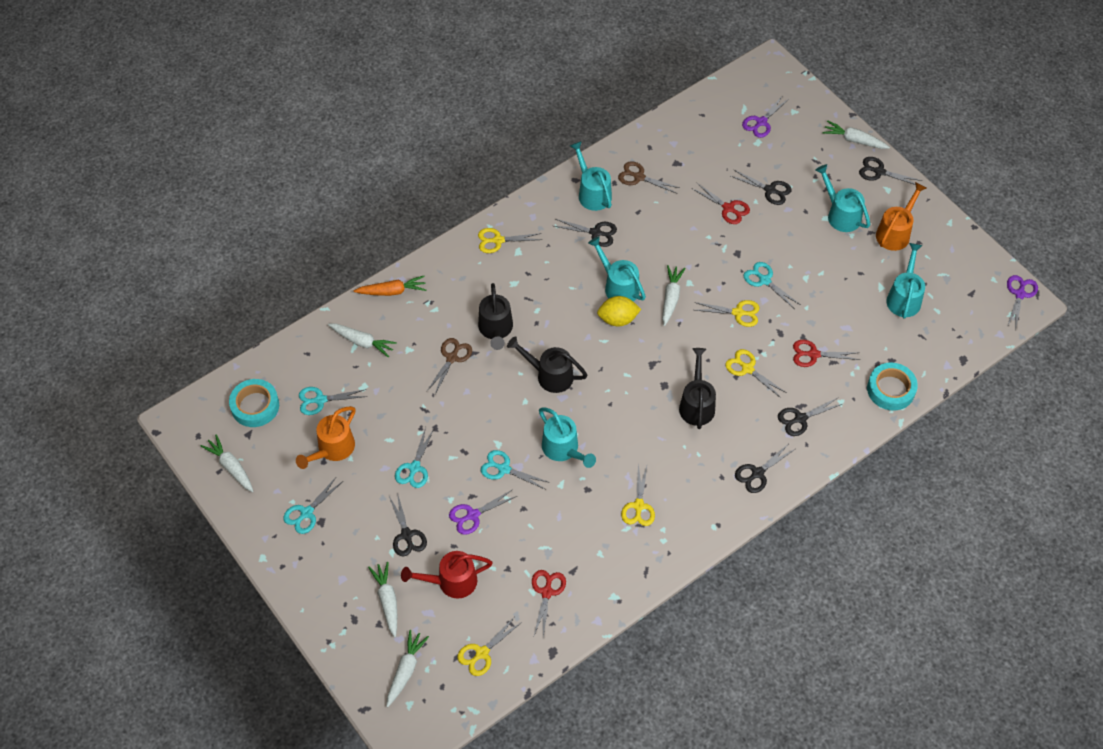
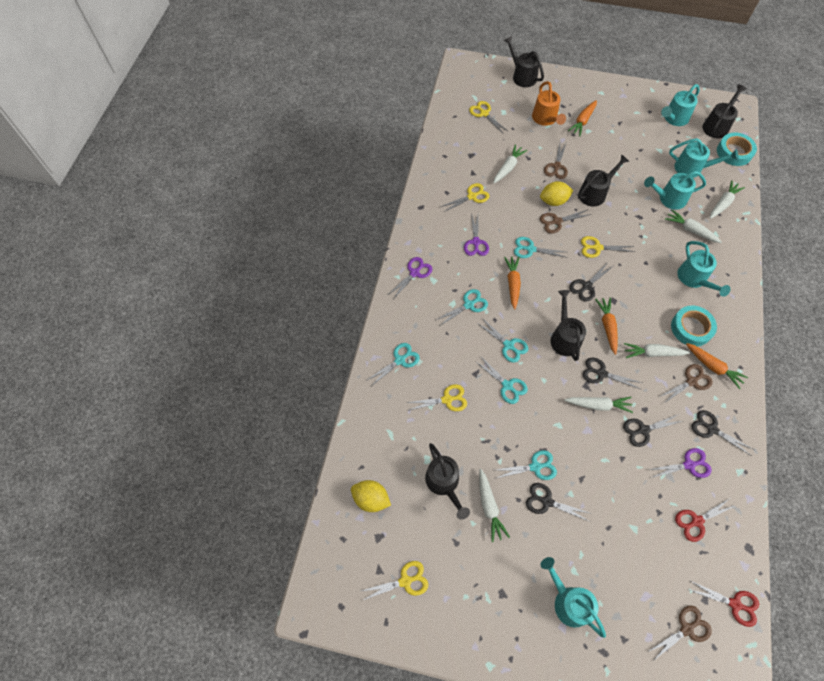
black scissors: 6 -> 5
black watering can: 3 -> 5
brown scissors: 2 -> 4
orange carrot: 1 -> 4
orange watering can: 2 -> 1
red scissors: 3 -> 2
red watering can: 1 -> 0
turquoise scissors: 5 -> 6
yellow lemon: 1 -> 2

